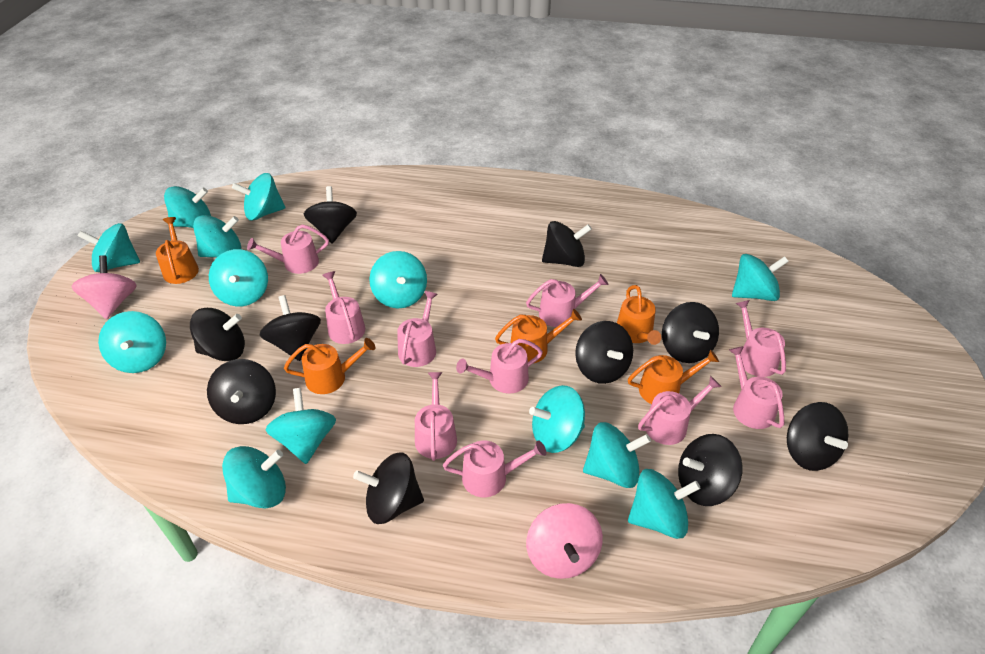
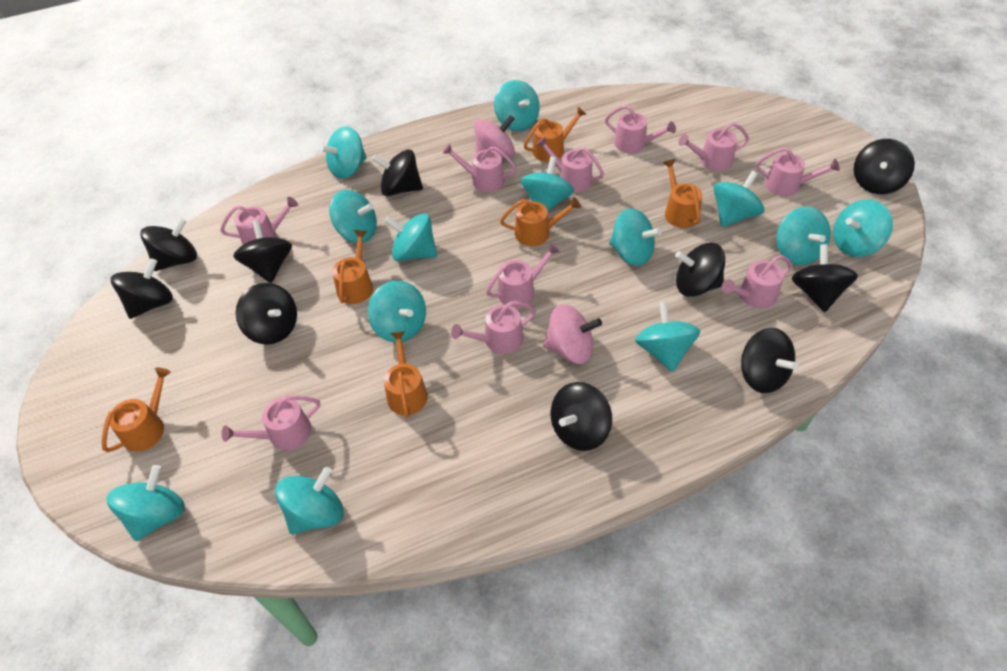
orange watering can: 5 -> 6

